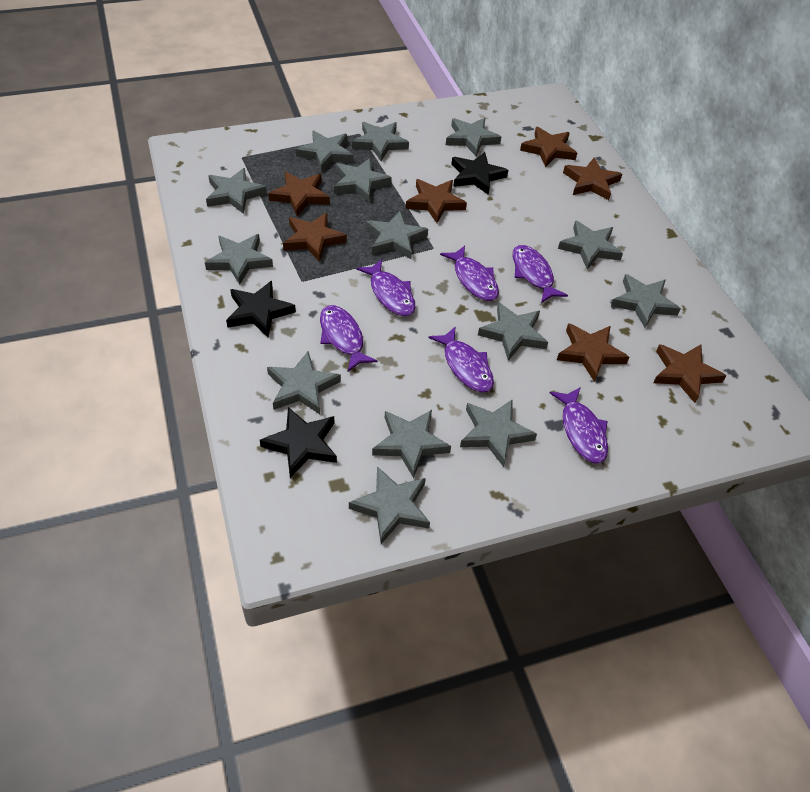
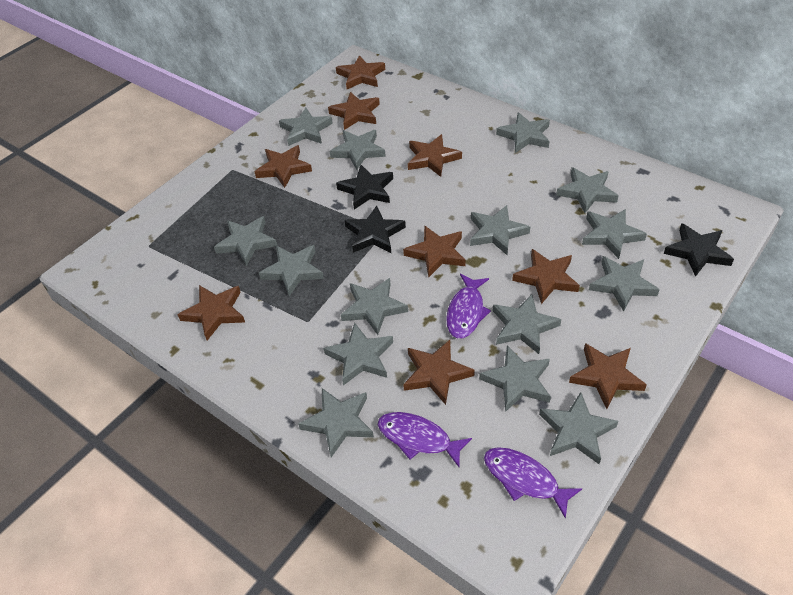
brown star: 7 -> 9
grey star: 14 -> 15
purple fish: 6 -> 3

